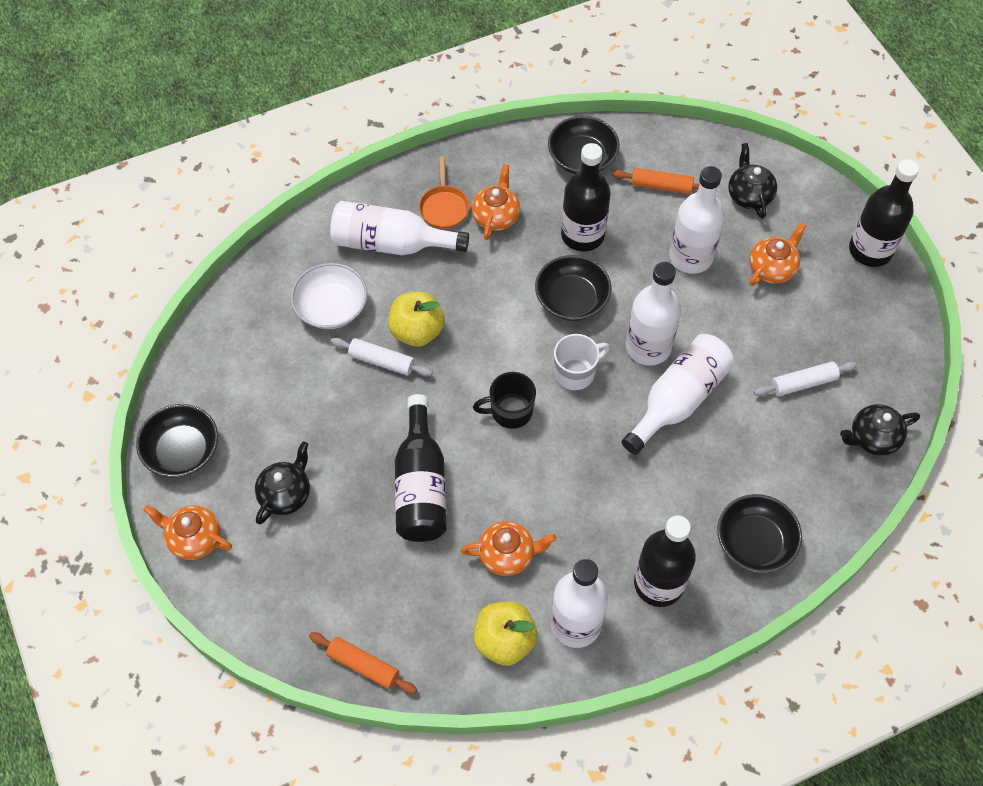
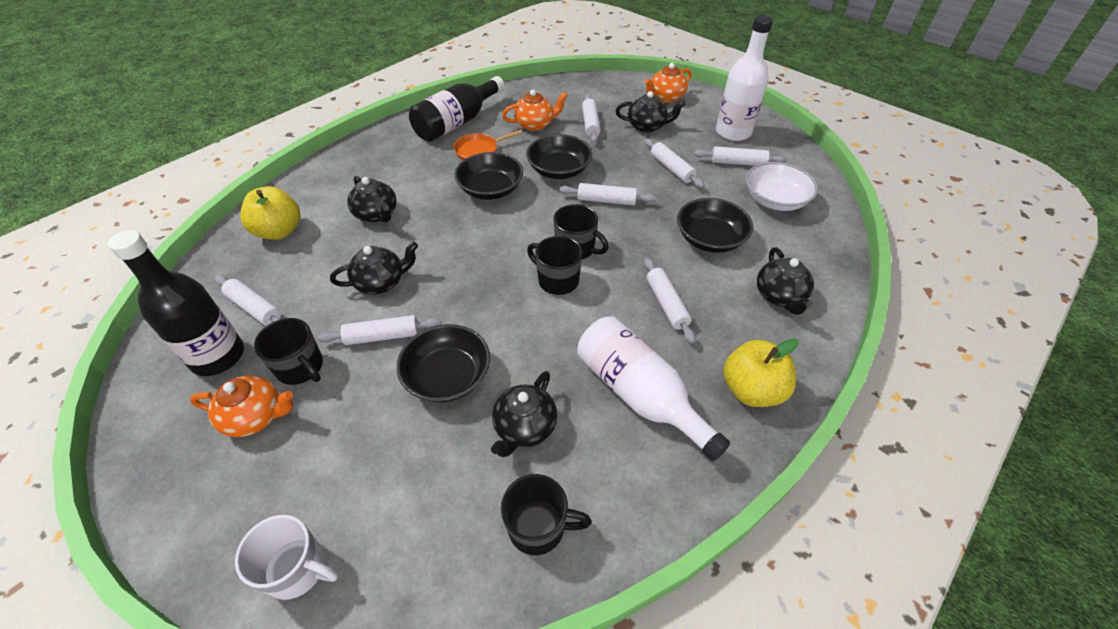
black bottle: 4 -> 2
black mug: 1 -> 4
black teapot: 3 -> 5
orange rolling pin: 2 -> 0
orange teapot: 4 -> 3
white bottle: 5 -> 2
white rolling pin: 2 -> 7

